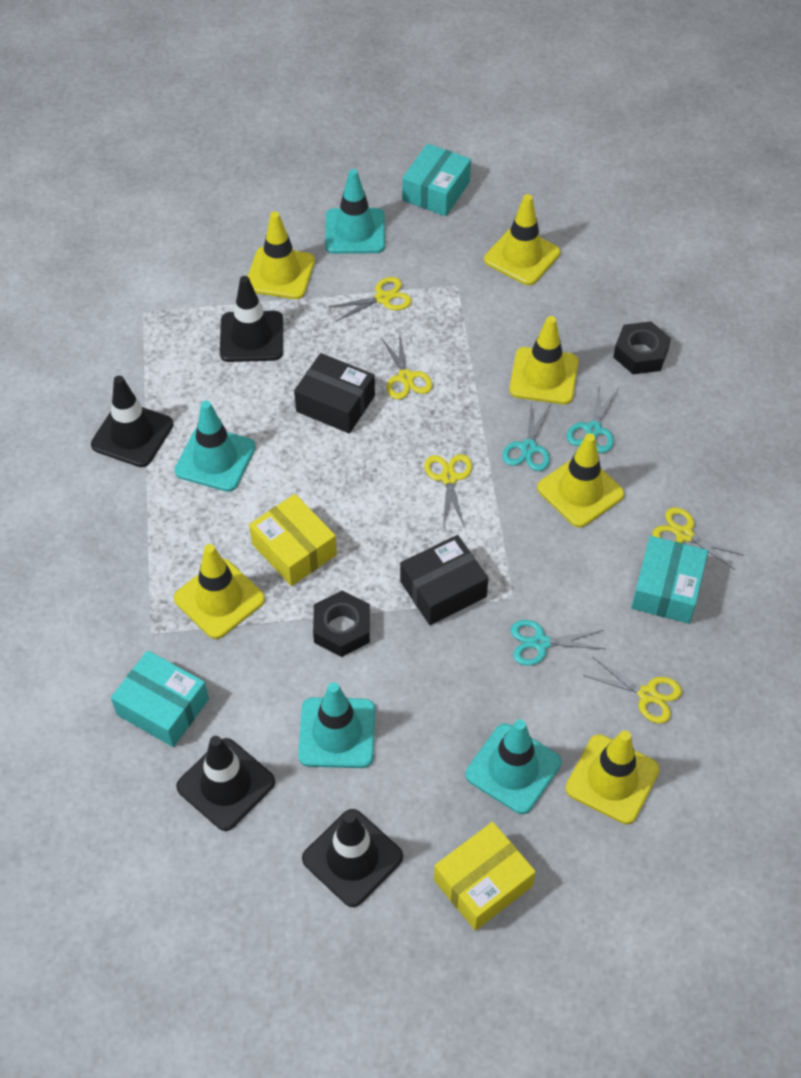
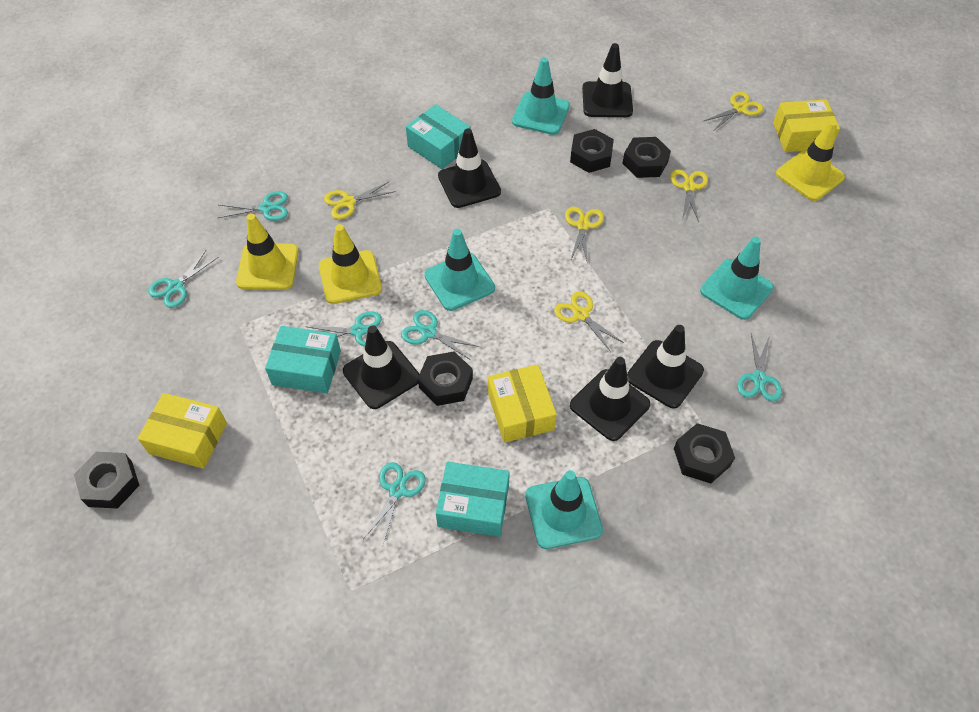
black box: 2 -> 0
black nut: 2 -> 5
black traffic cone: 4 -> 5
turquoise scissors: 3 -> 6
yellow box: 2 -> 3
yellow traffic cone: 6 -> 3

